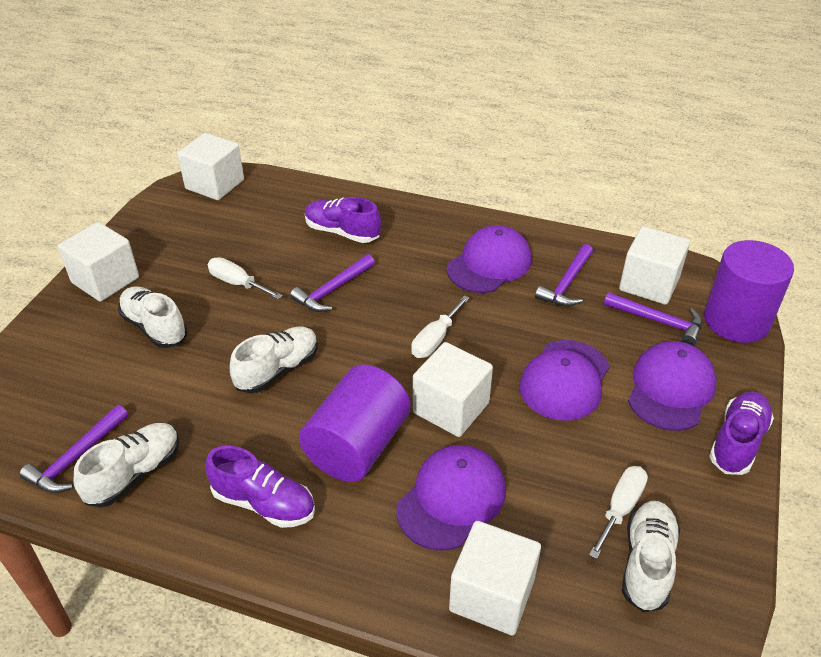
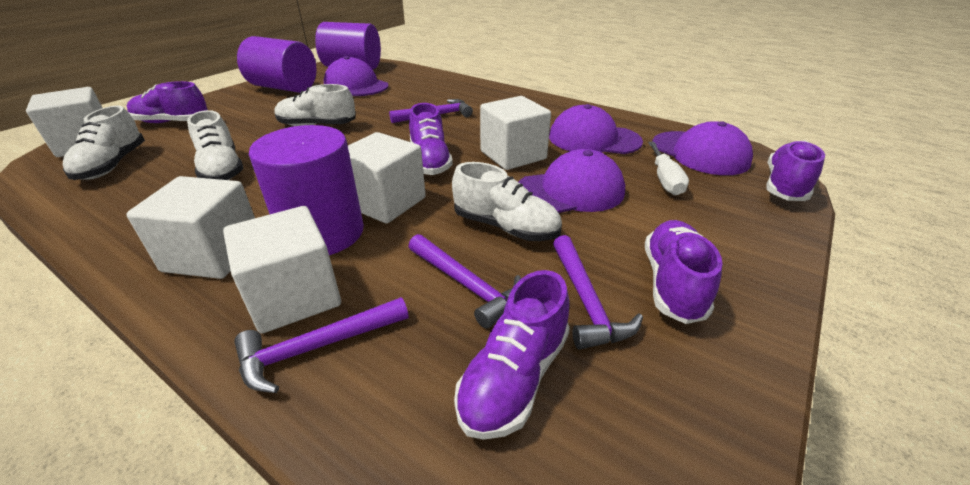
purple cylinder: 2 -> 3
purple shoe: 3 -> 5
white screwdriver: 3 -> 1

